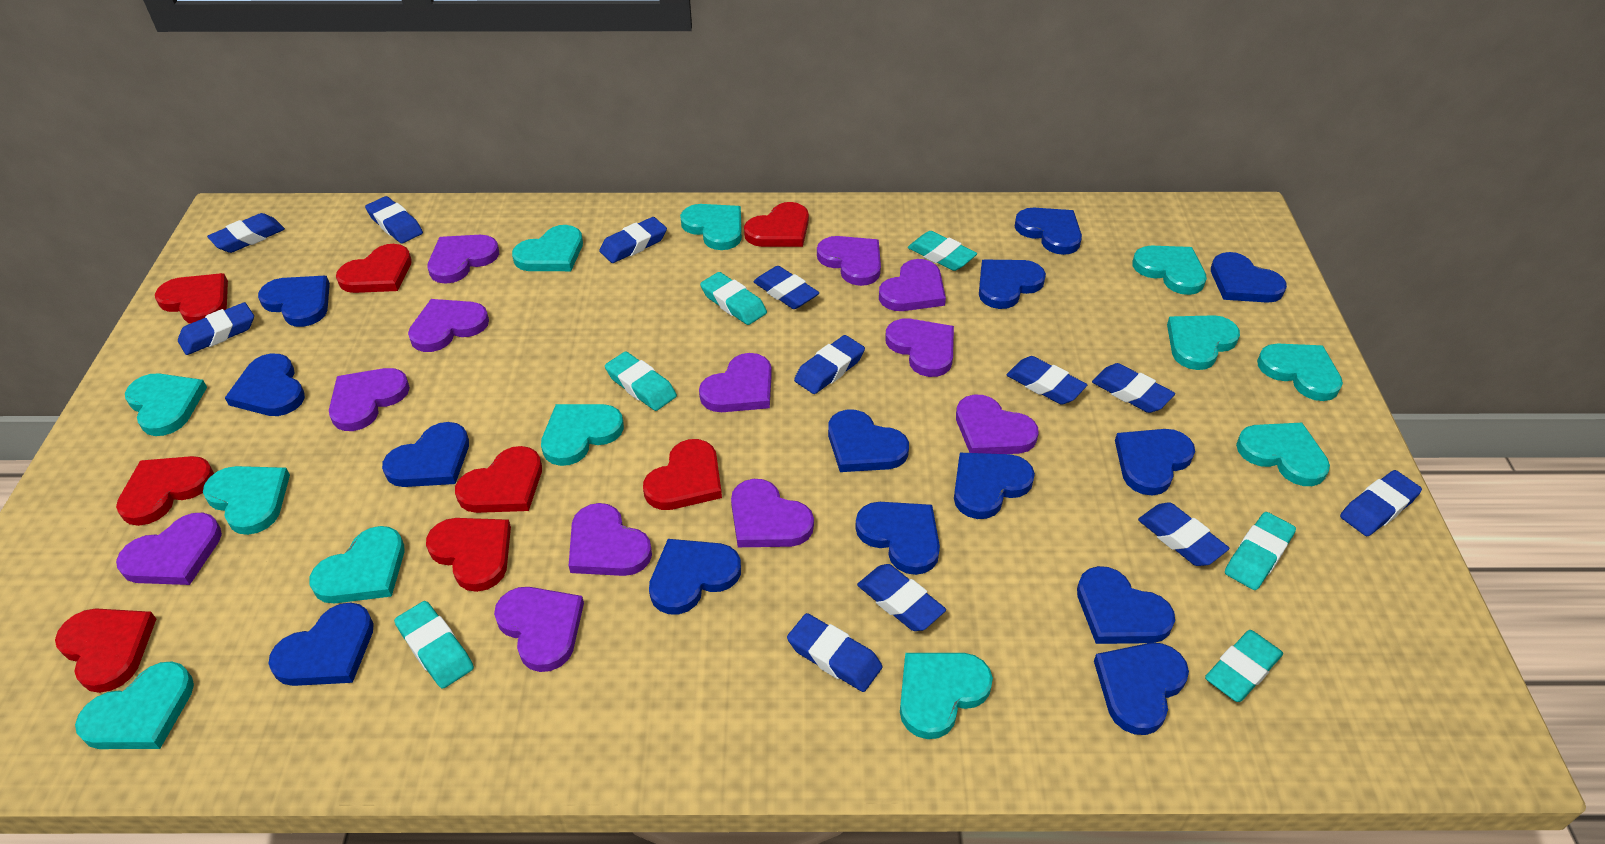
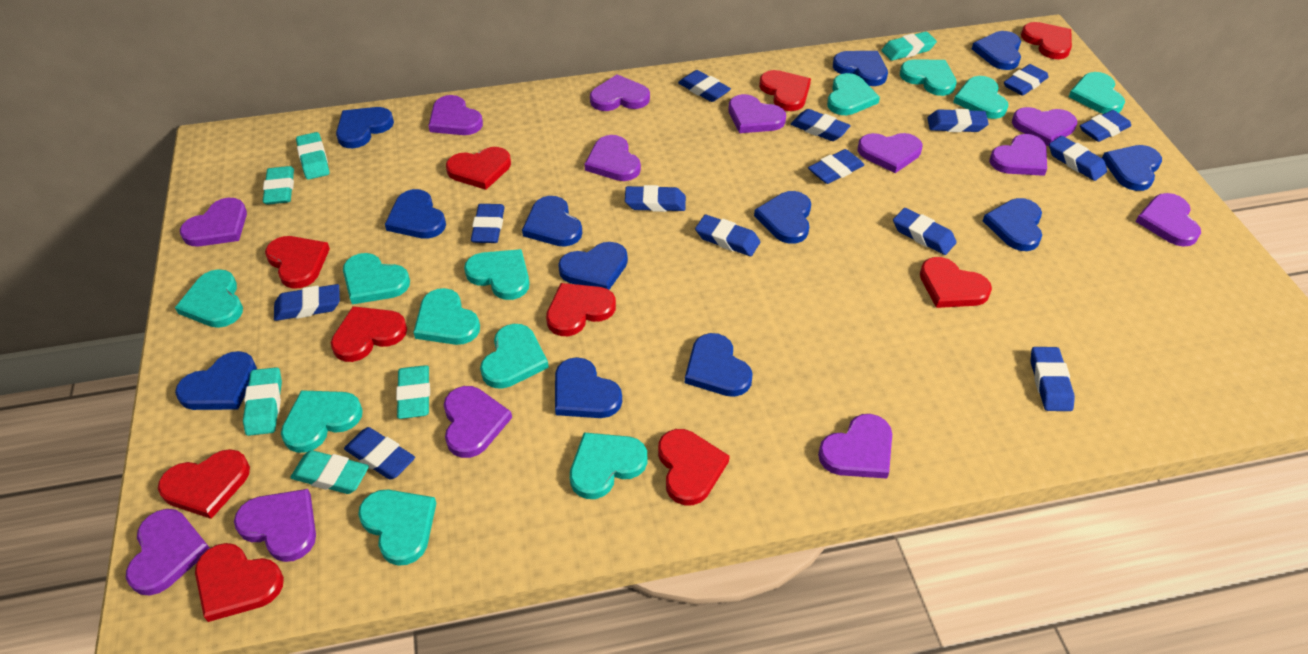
blue eraser: 12 -> 14
blue heart: 14 -> 12
purple heart: 12 -> 13
red heart: 8 -> 10

